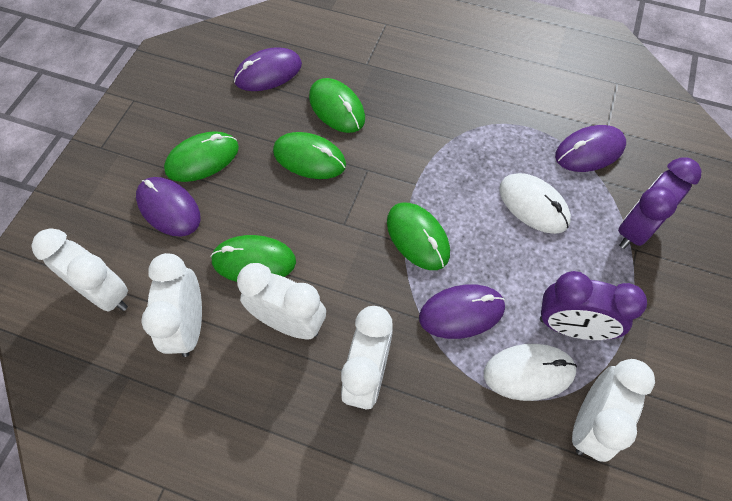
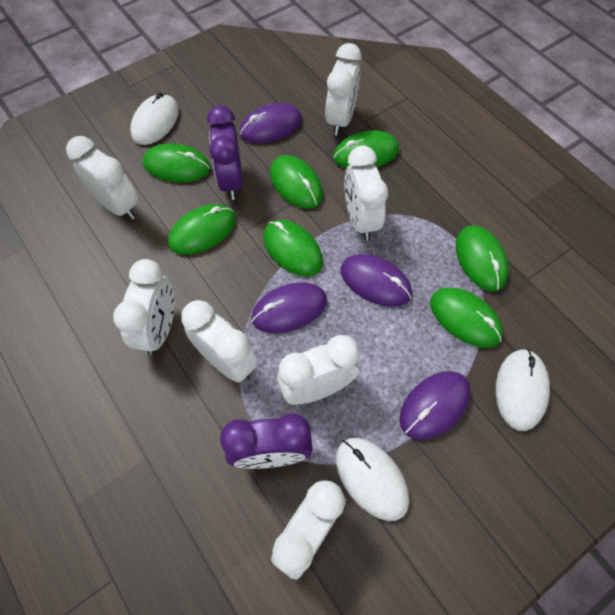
green mouse: 5 -> 7
white clock: 5 -> 7
white mouse: 2 -> 3

